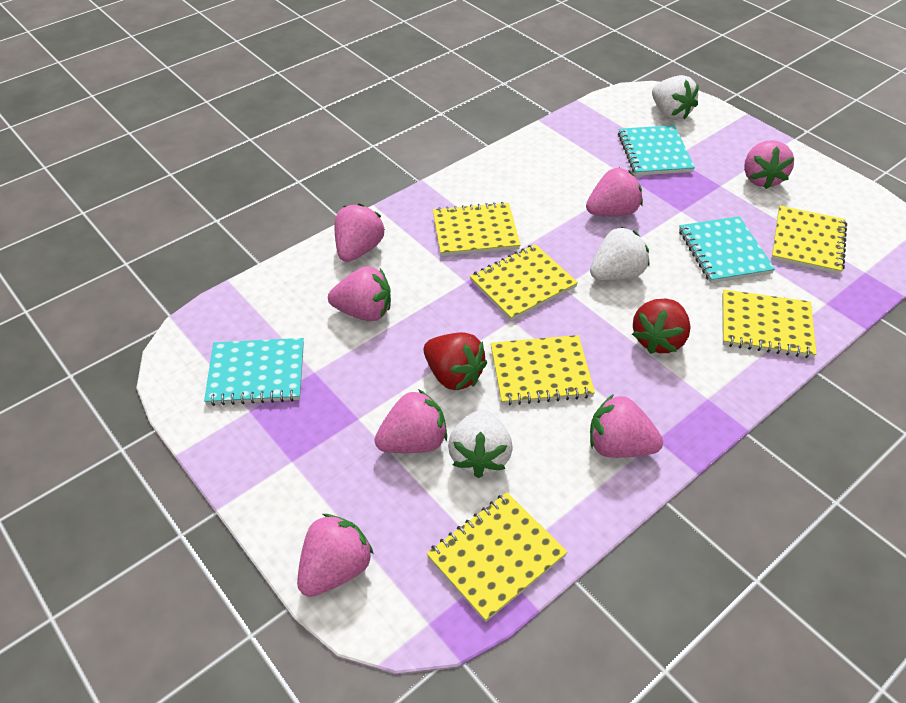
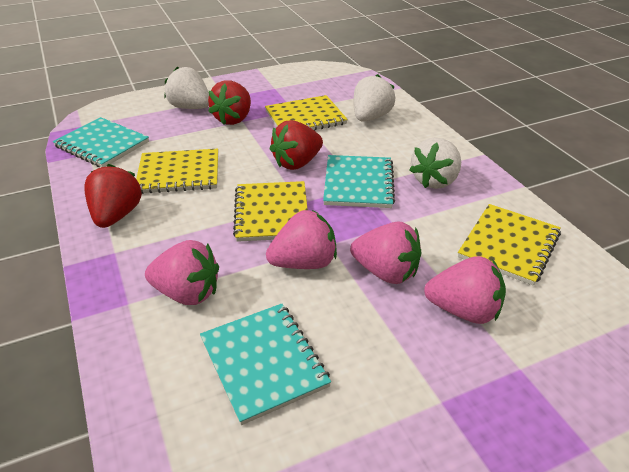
pink strawberry: 7 -> 4
red strawberry: 2 -> 3
yellow notebook: 6 -> 4

